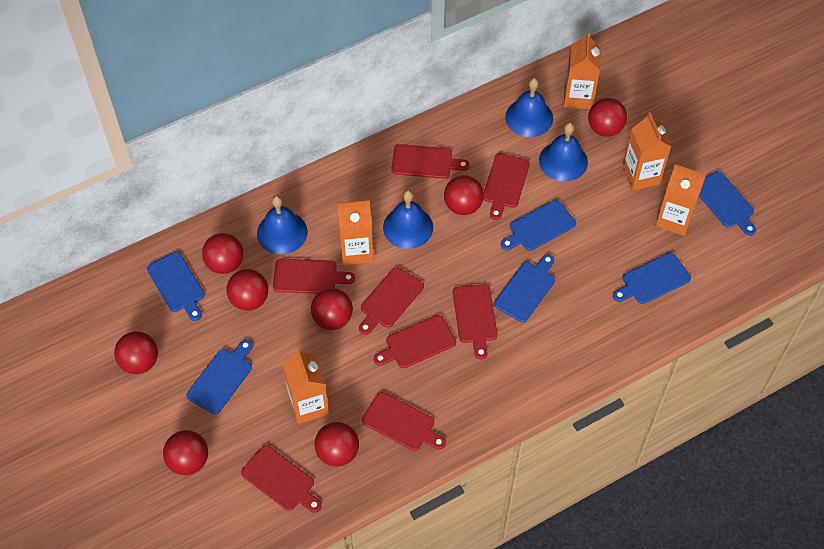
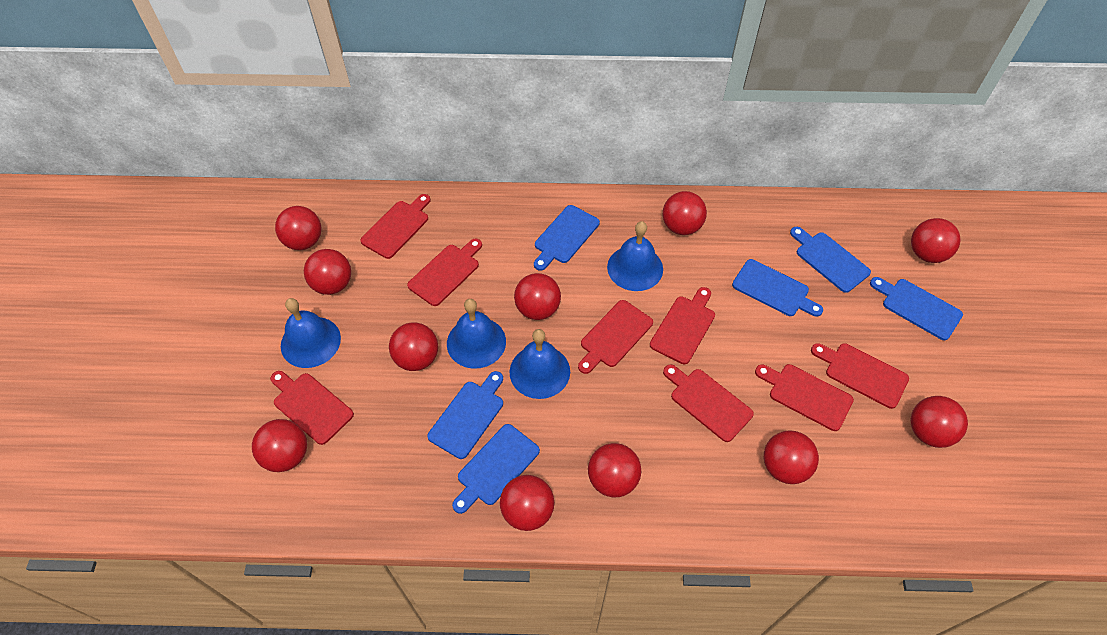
orange carton: 5 -> 0
red ball: 8 -> 11

